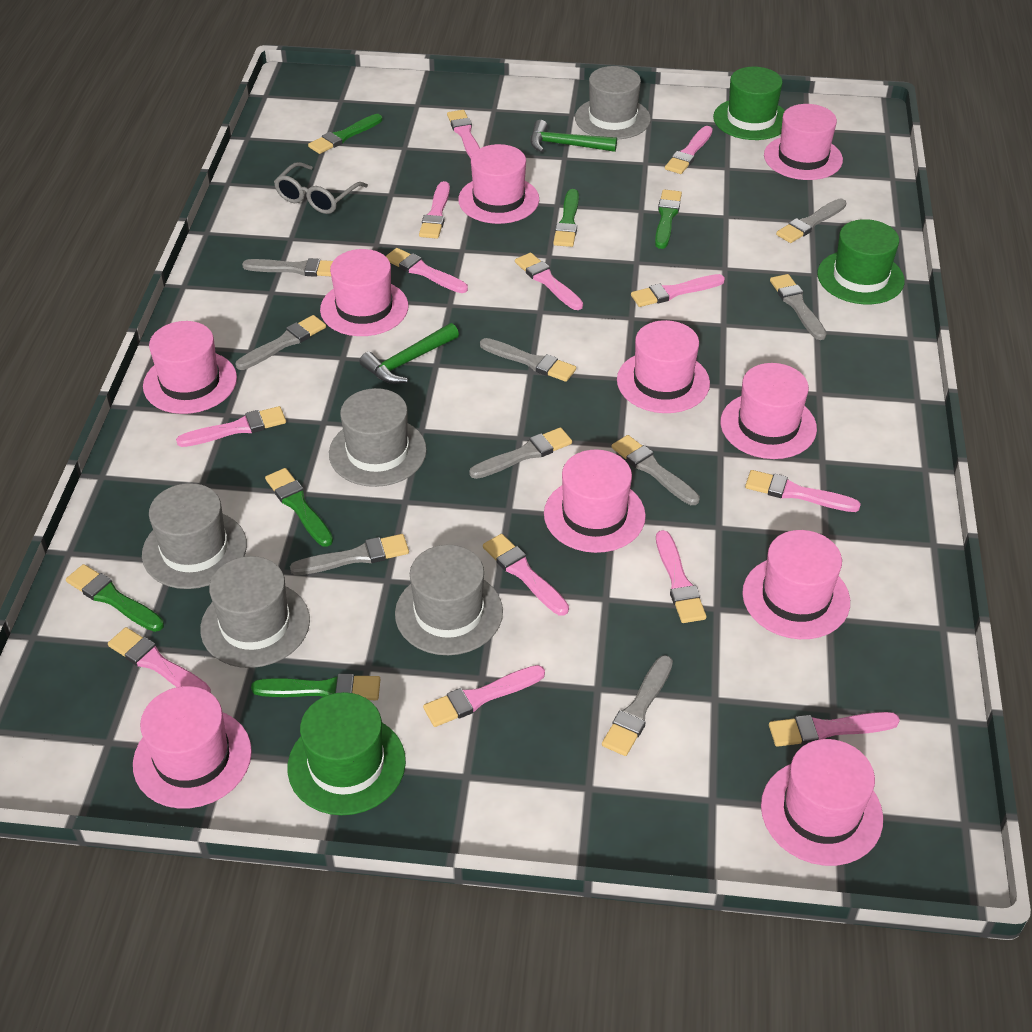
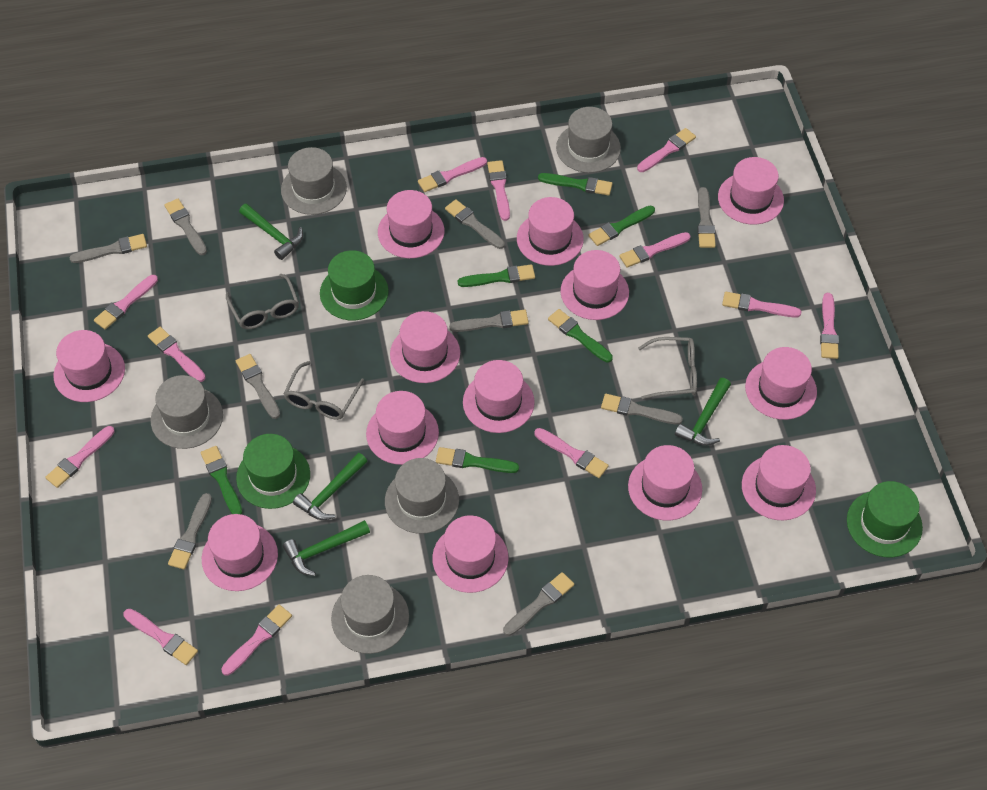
green hammer: 2 -> 4
grey glasses: 1 -> 3
pink brush: 13 -> 12
pink hat: 10 -> 13

